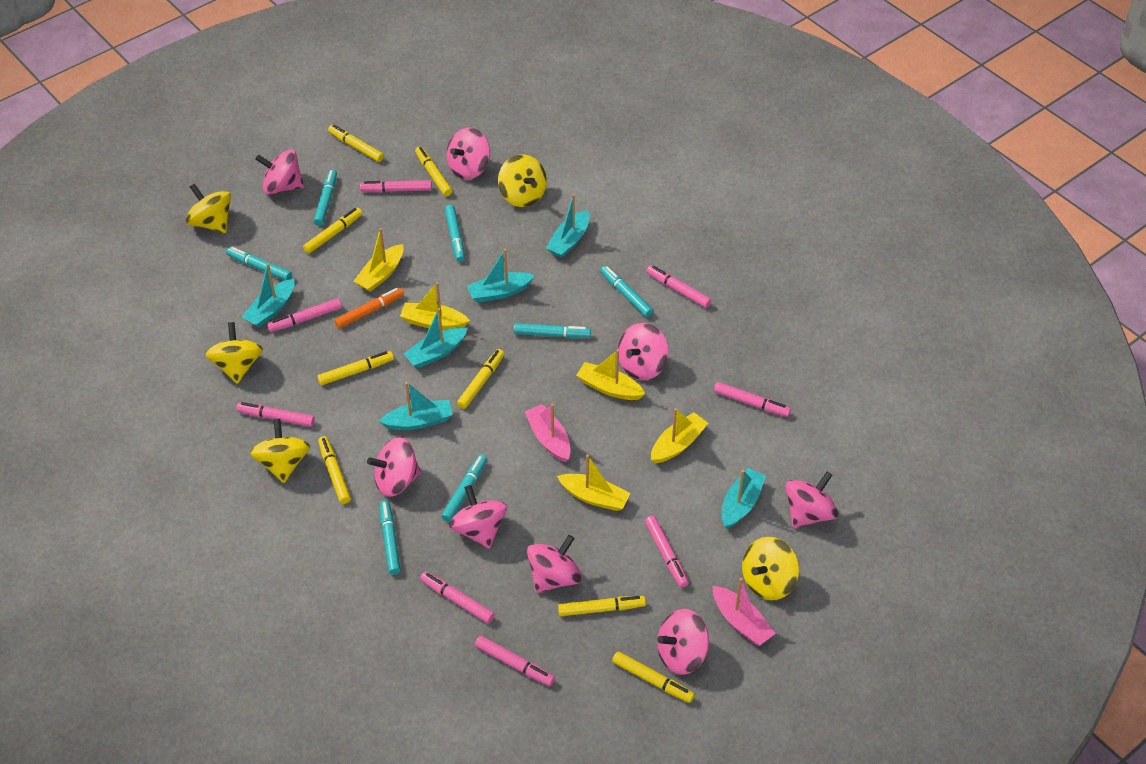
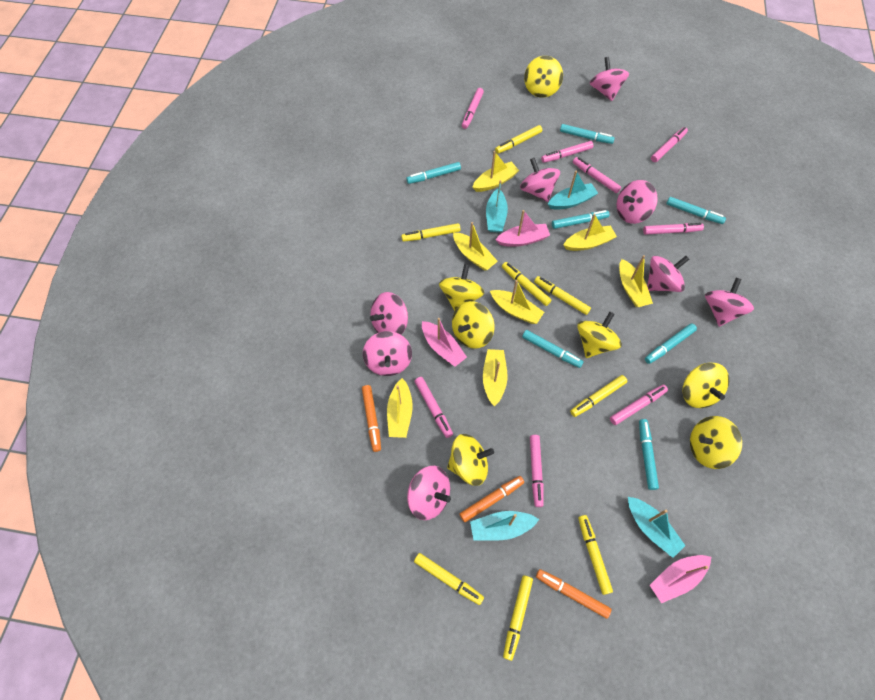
orange marker: 1 -> 3
pink boat: 2 -> 3
turquoise boat: 6 -> 4
yellow boat: 5 -> 7
yellow spinning top: 5 -> 7

